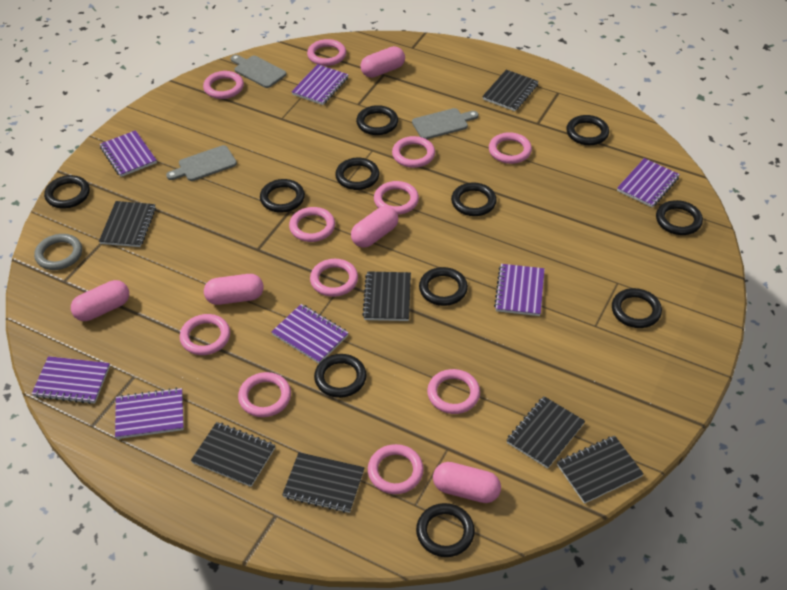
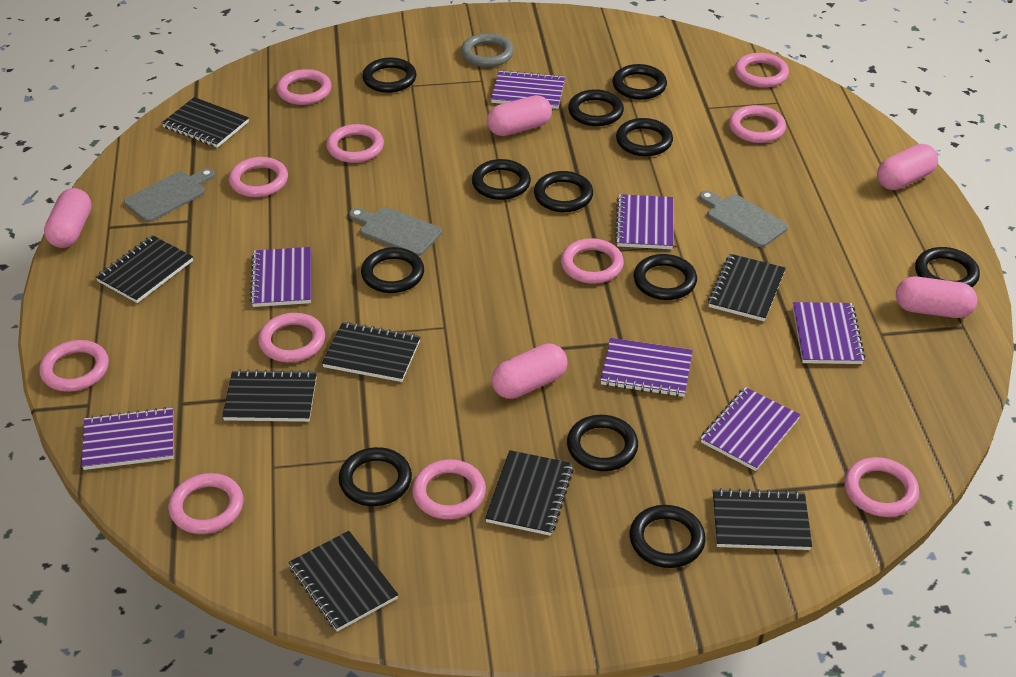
black notebook: 7 -> 8
black ring: 11 -> 12

